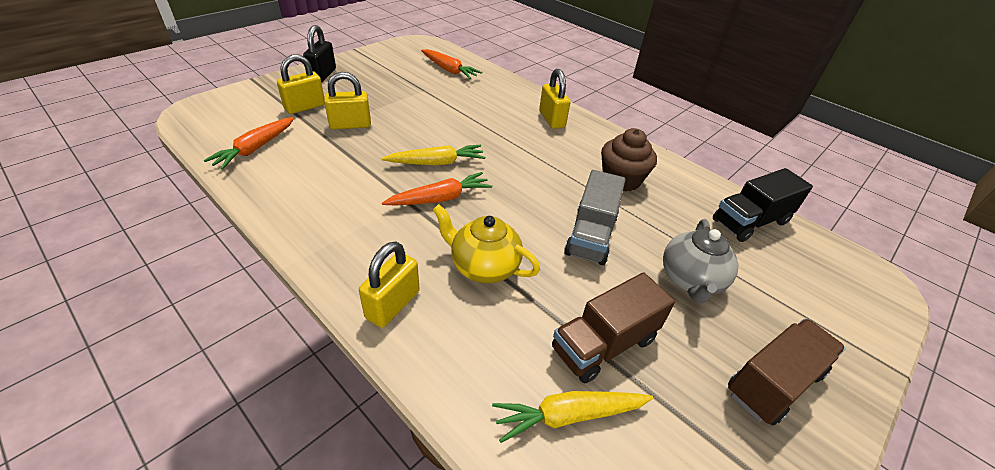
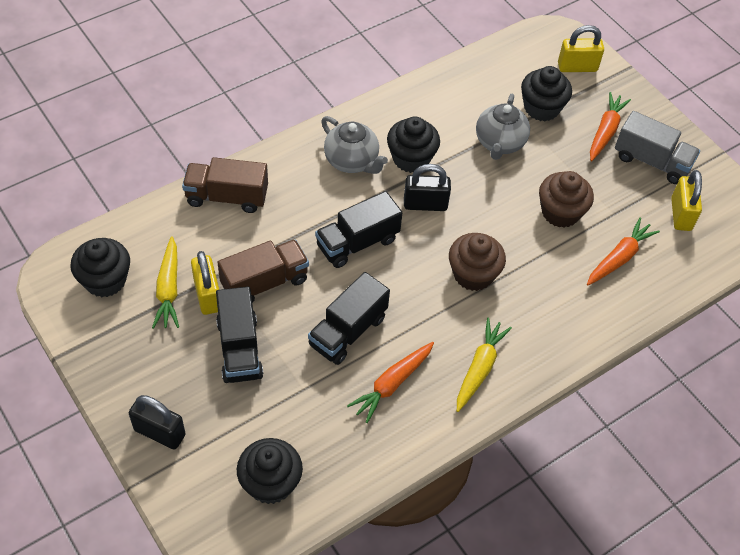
black cupcake: 0 -> 4
black padlock: 1 -> 2
black truck: 1 -> 3
brown cupcake: 1 -> 2
grey teapot: 1 -> 2
yellow padlock: 4 -> 3
yellow teapot: 1 -> 0

